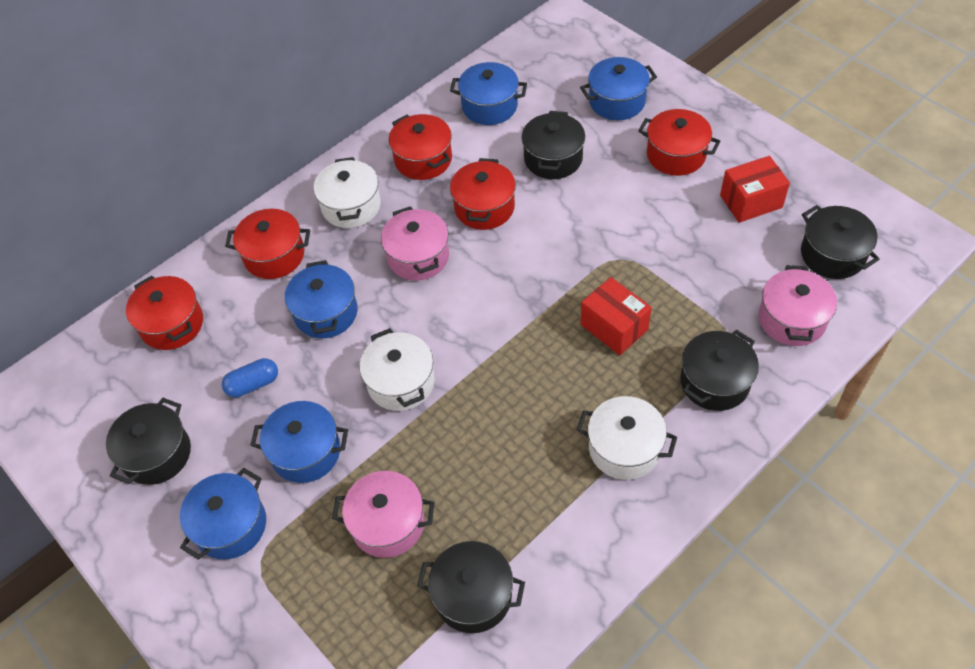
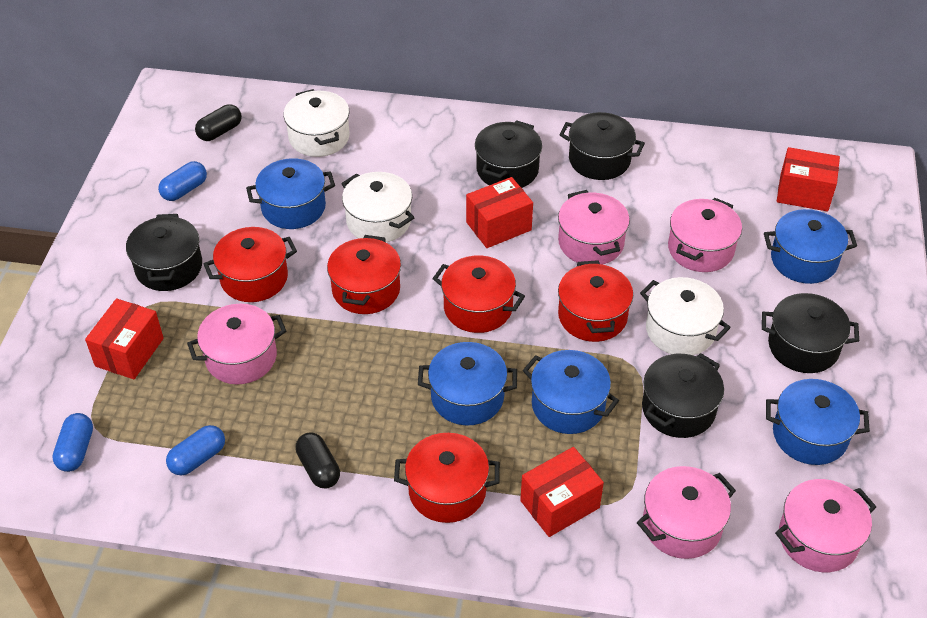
black capsule: 0 -> 2
blue capsule: 1 -> 3
pink pot: 3 -> 5
red box: 2 -> 4

